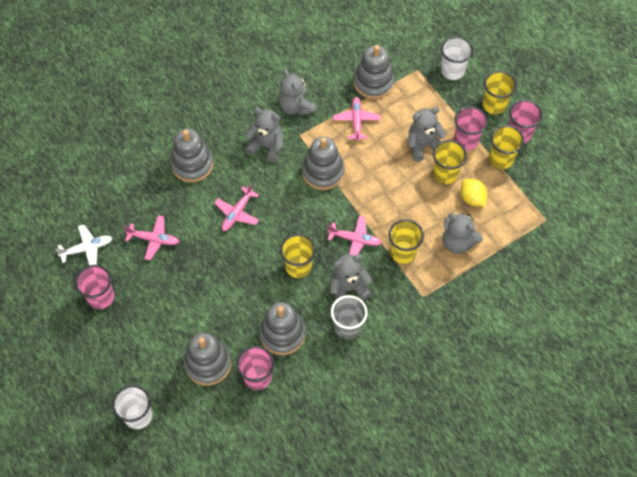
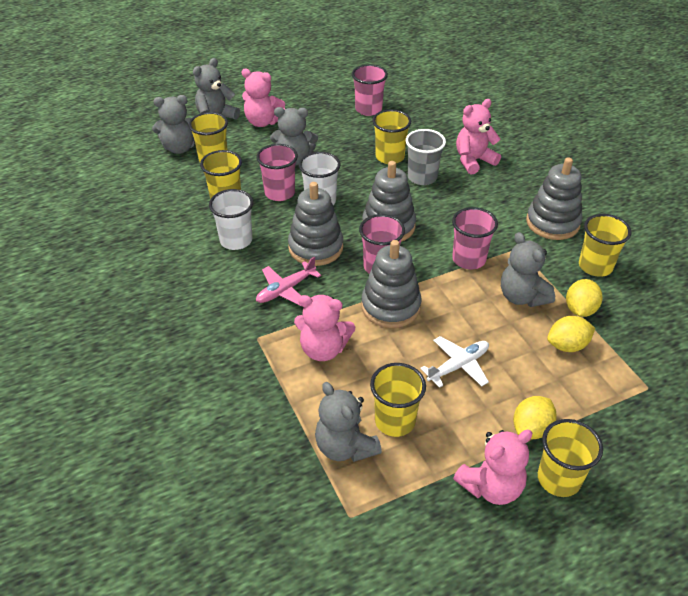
grey stacking toy: 5 -> 4
pink plane: 4 -> 1
pink teddy bear: 0 -> 4
yellow cup: 5 -> 6
yellow lemon: 1 -> 3

